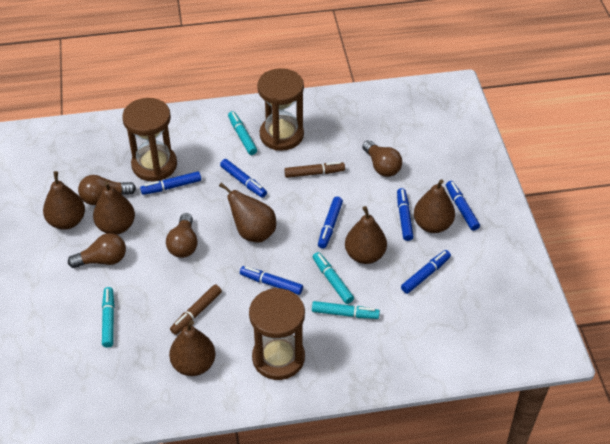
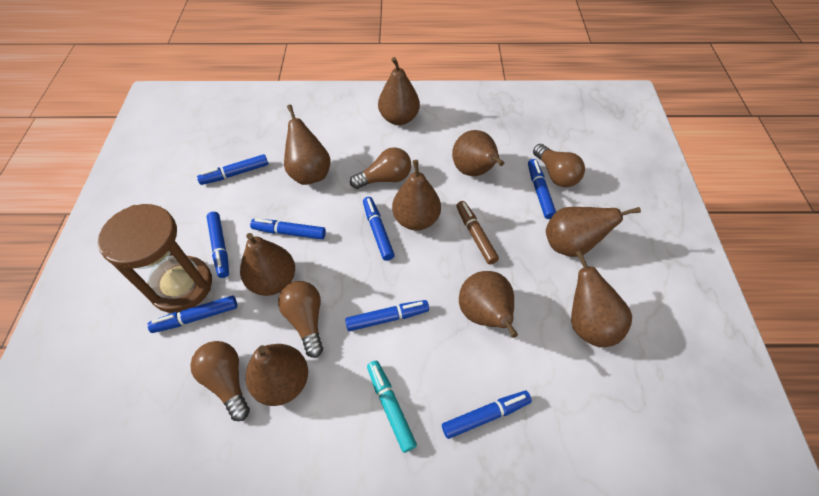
blue marker: 7 -> 8
brown hourglass: 3 -> 1
brown marker: 2 -> 1
brown pear: 6 -> 9
turquoise marker: 4 -> 1

